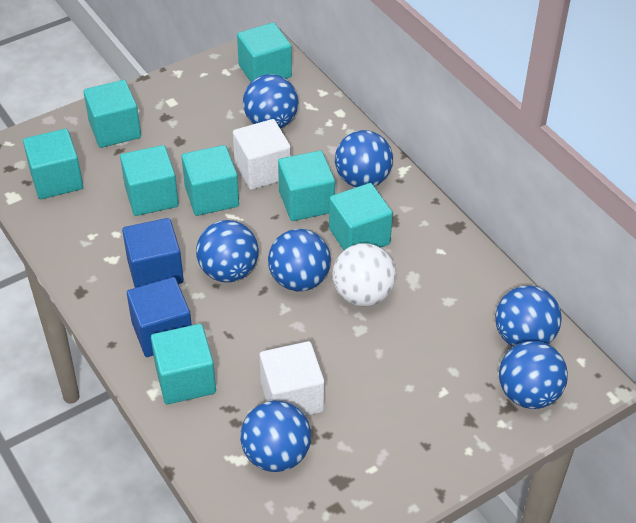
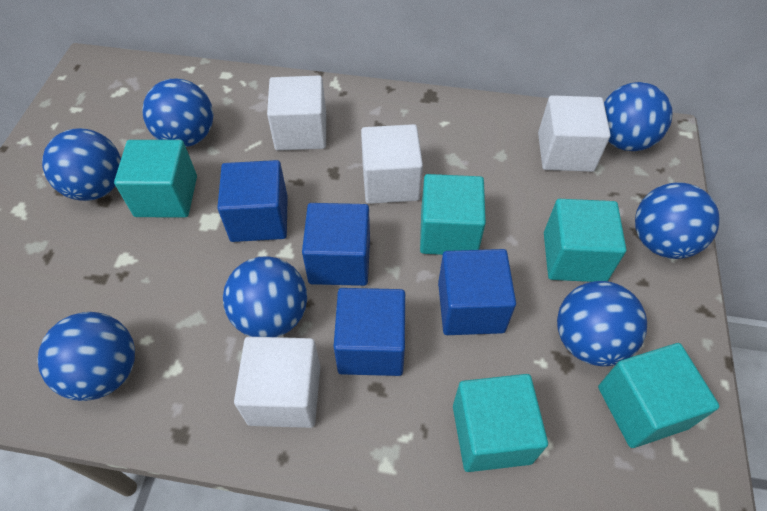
blue cube: 2 -> 4
turquoise cube: 8 -> 5
white ball: 1 -> 0
white cube: 2 -> 4

